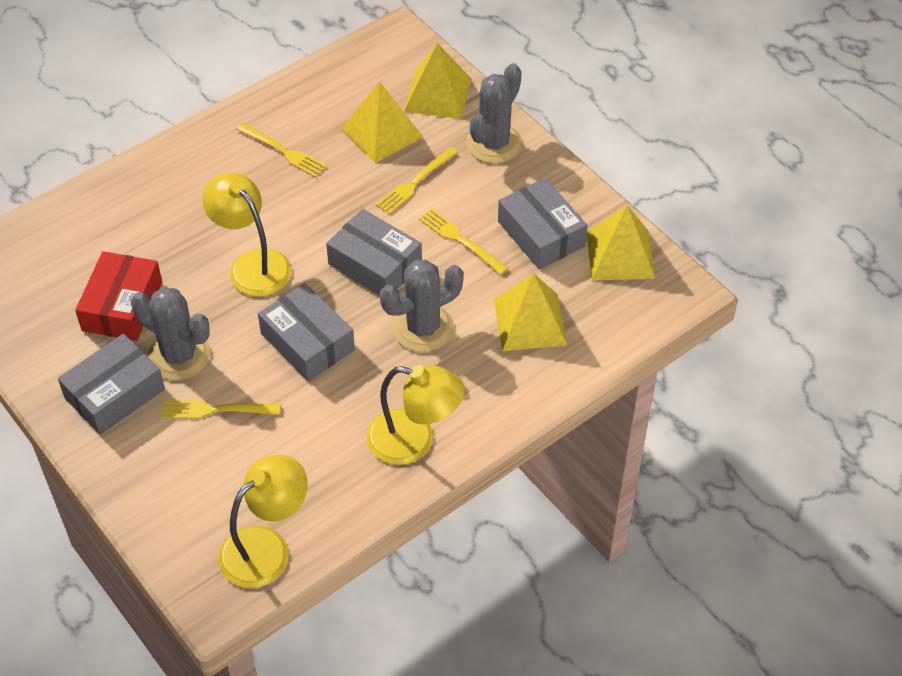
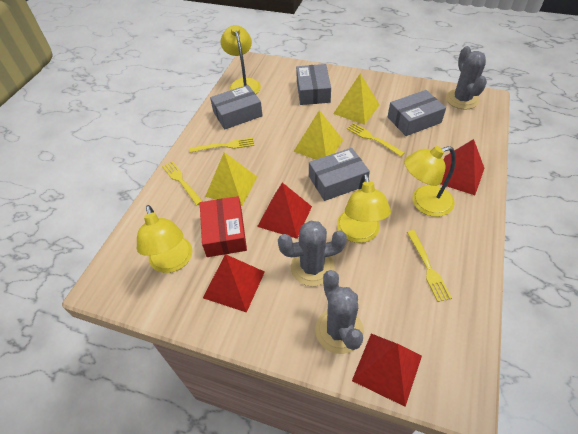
red pyramid: 0 -> 4
yellow lamp: 3 -> 4
yellow pyramid: 4 -> 3

